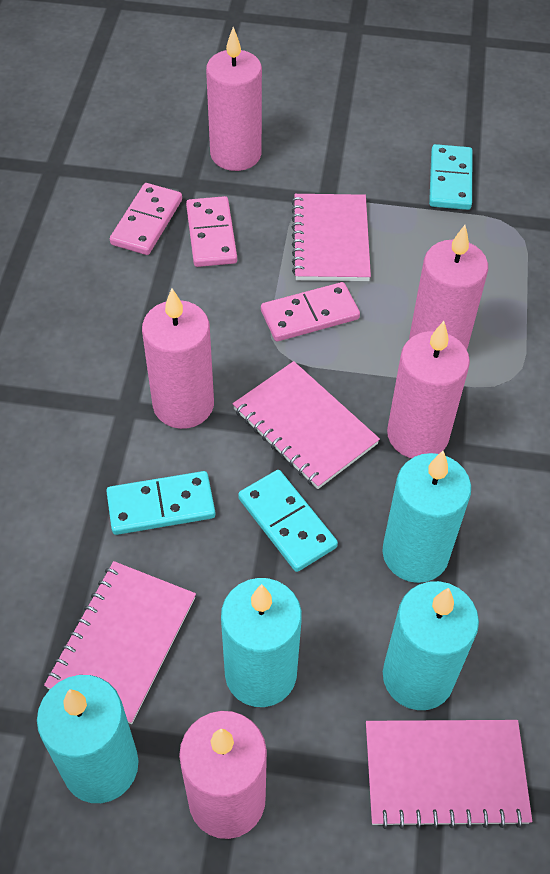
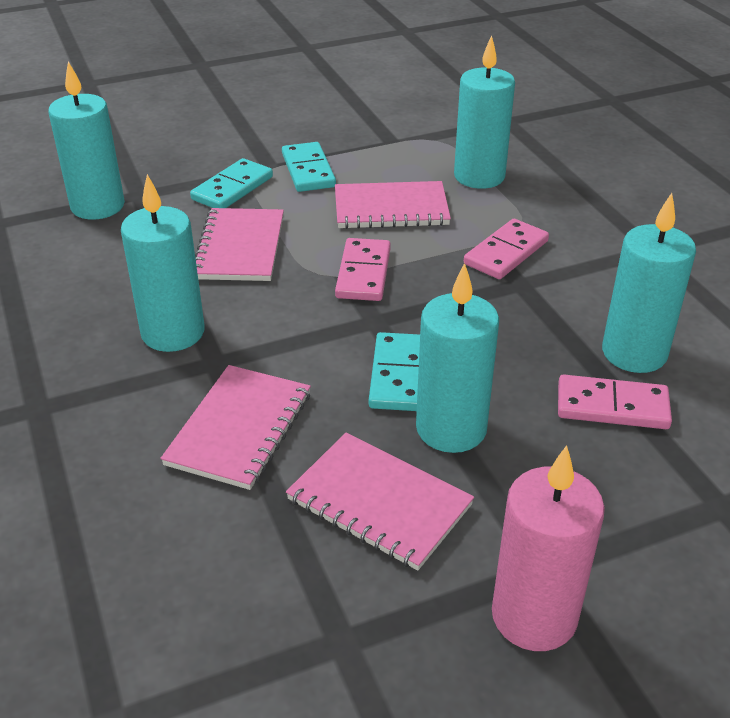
pink candle: 5 -> 1
turquoise candle: 4 -> 5

